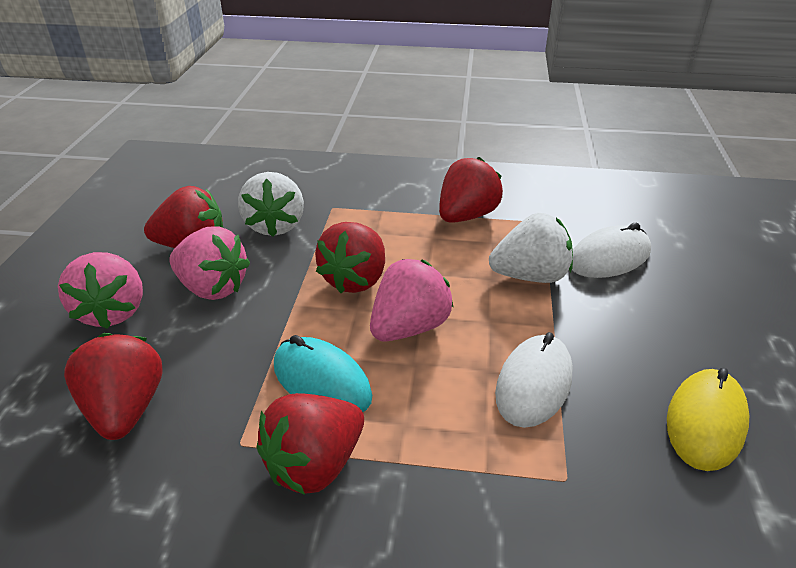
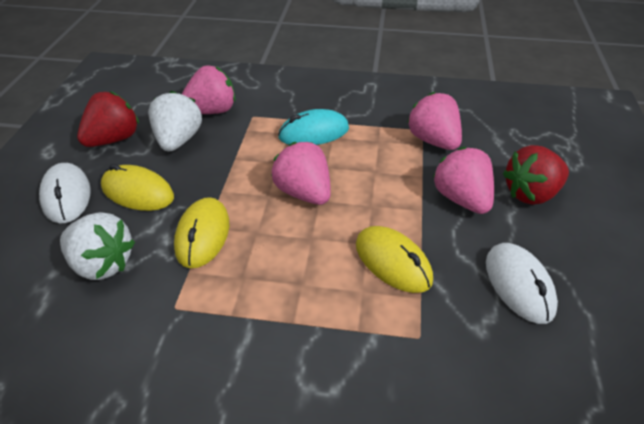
pink strawberry: 3 -> 4
red strawberry: 5 -> 2
yellow mouse: 1 -> 3

